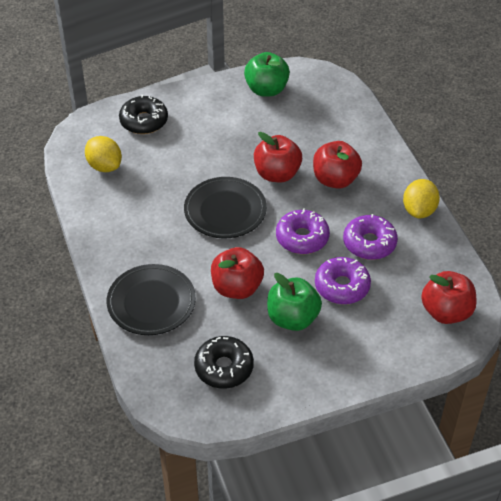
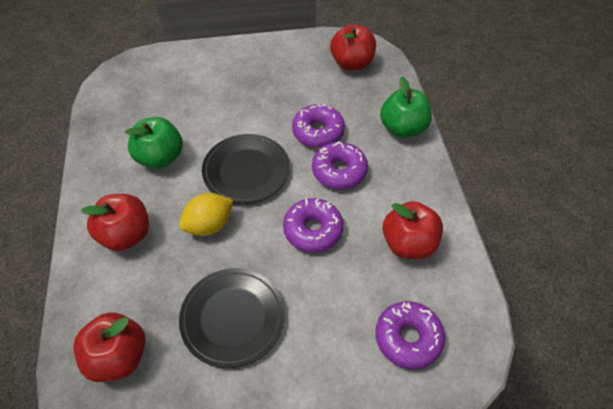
black donut: 2 -> 0
purple donut: 3 -> 4
yellow lemon: 2 -> 1

